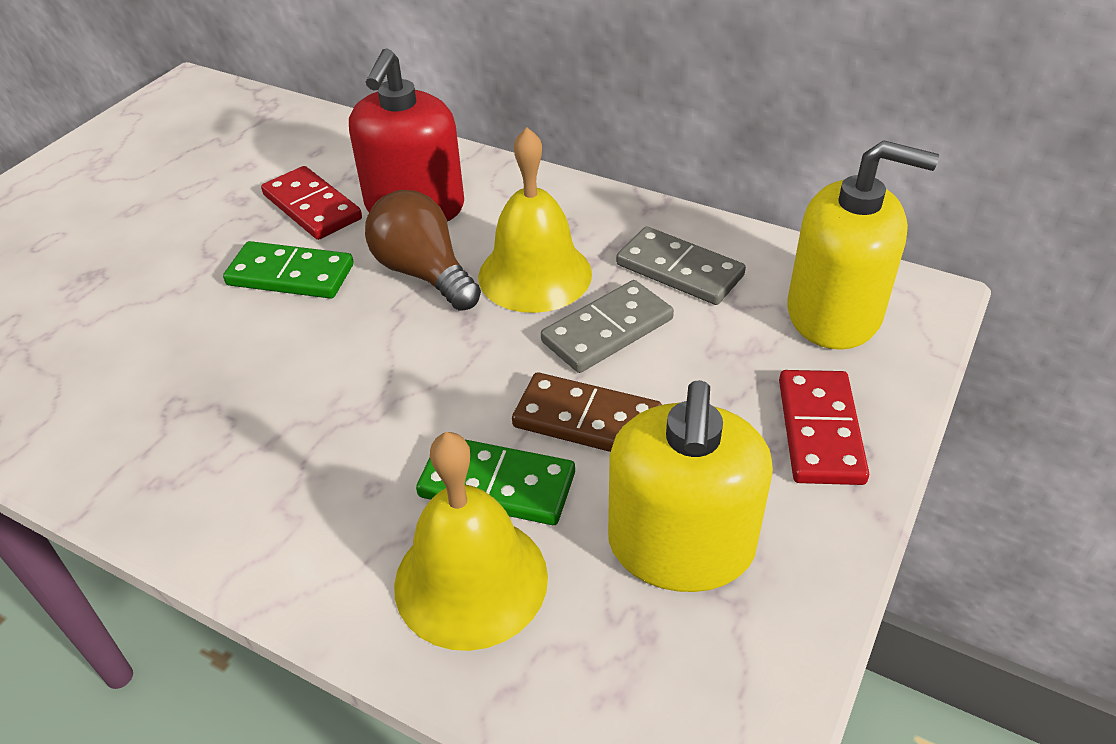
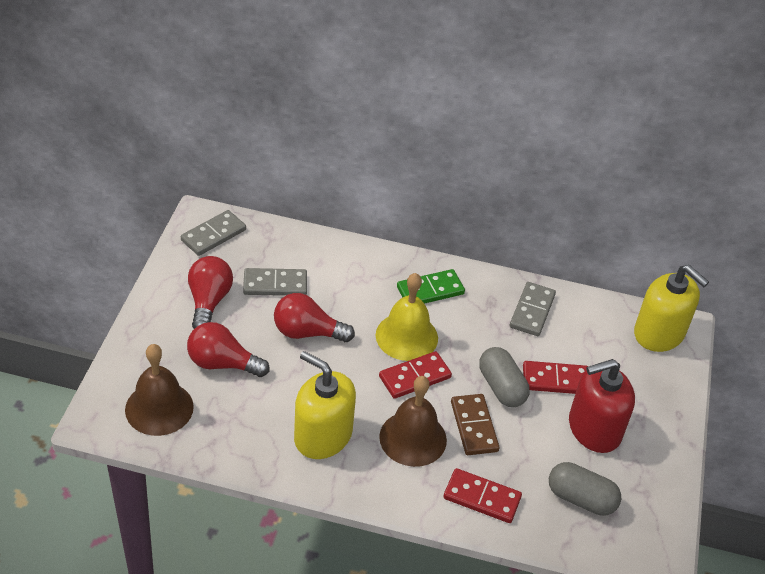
brown bell: 0 -> 2
brown light bulb: 1 -> 0
green domino: 2 -> 1
grey capsule: 0 -> 2
grey domino: 2 -> 3
red domino: 2 -> 3
red light bulb: 0 -> 3
yellow bell: 2 -> 1

